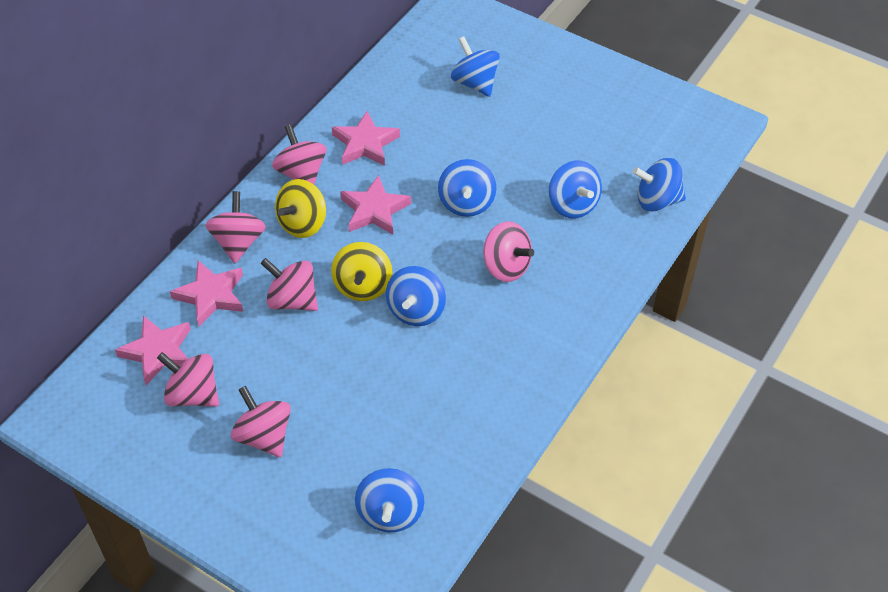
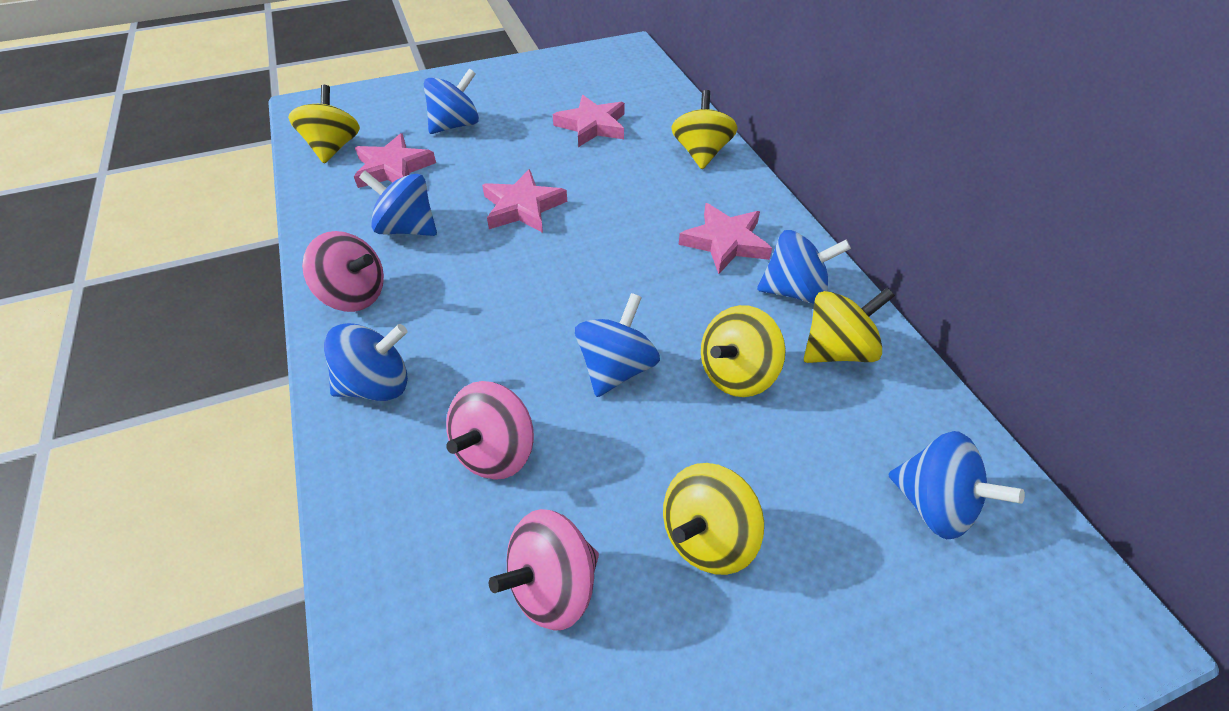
pink spinning top: 6 -> 3
yellow spinning top: 2 -> 5

